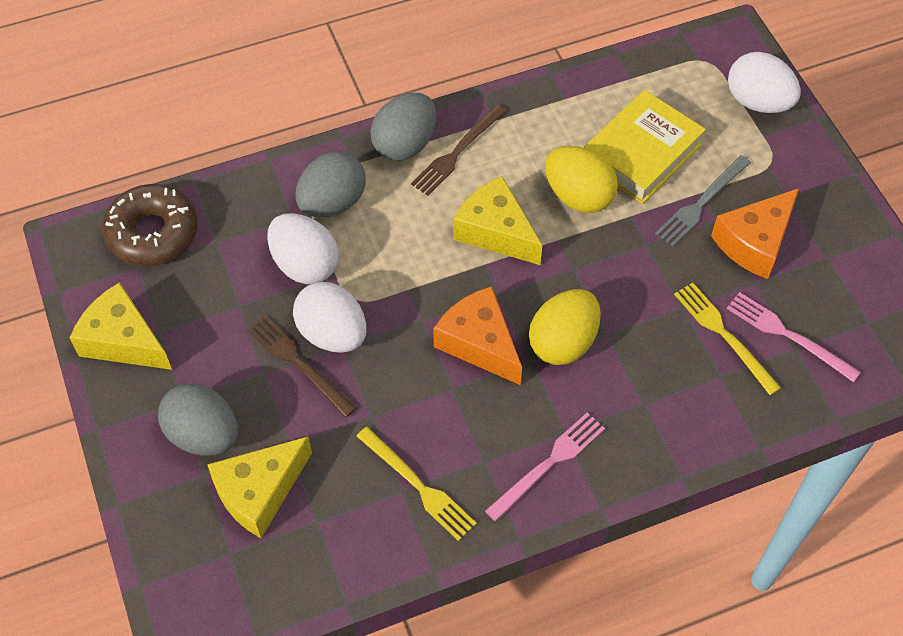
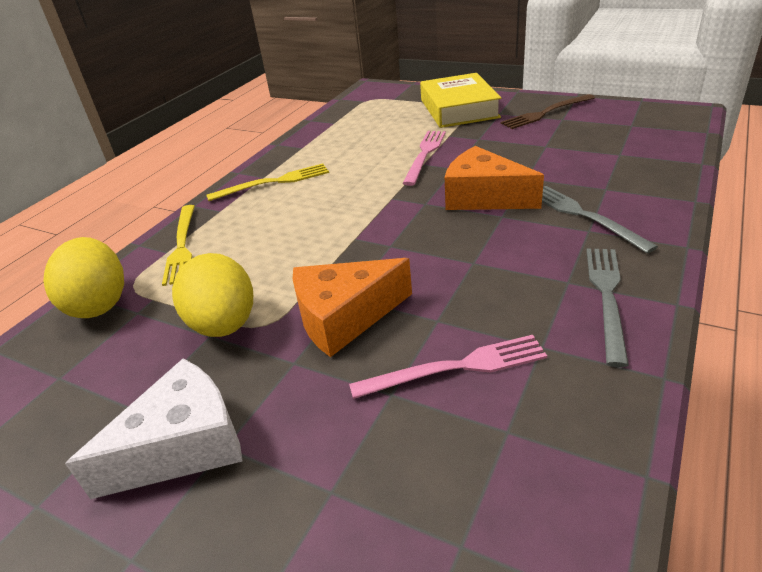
brown donut: 1 -> 0
brown fork: 2 -> 1
grey egg: 3 -> 0
grey fork: 1 -> 2
white cheese: 0 -> 1
white egg: 3 -> 0
yellow cheese: 3 -> 0

